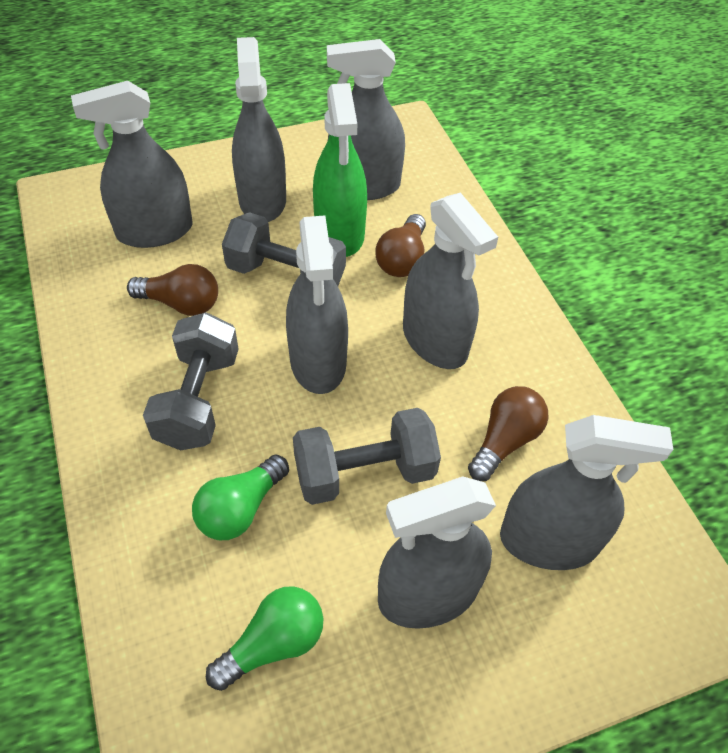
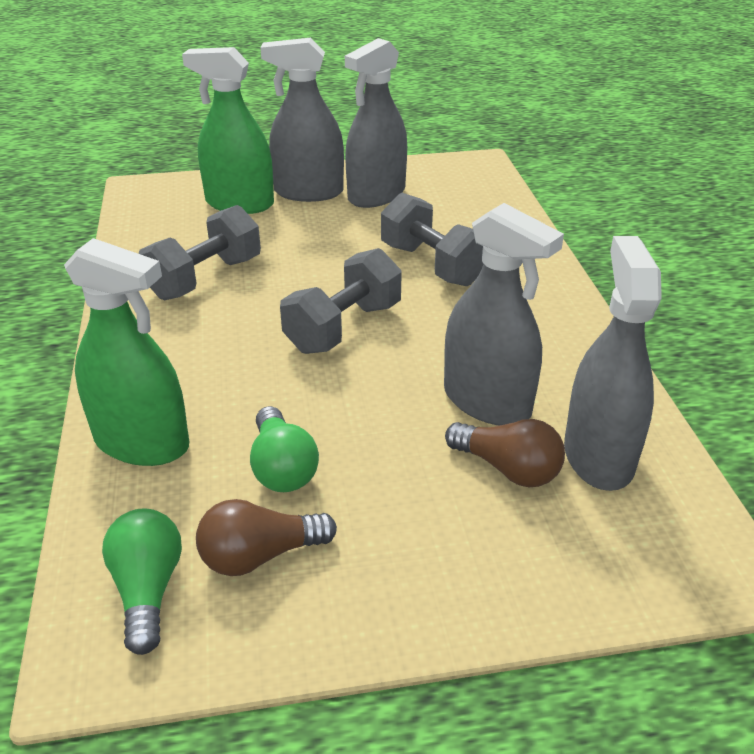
brown light bulb: 3 -> 2
green spray bottle: 1 -> 2
grey spray bottle: 7 -> 4

